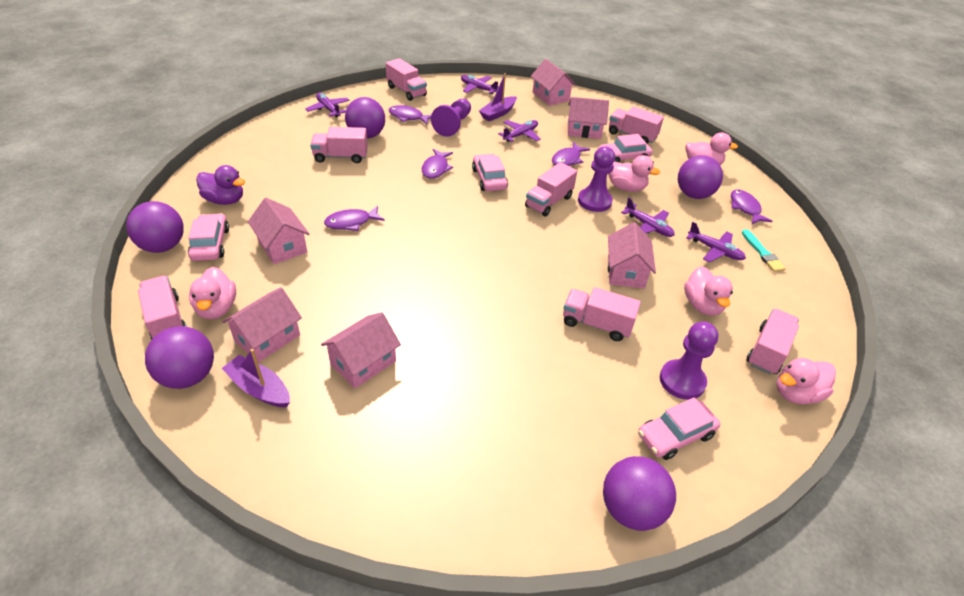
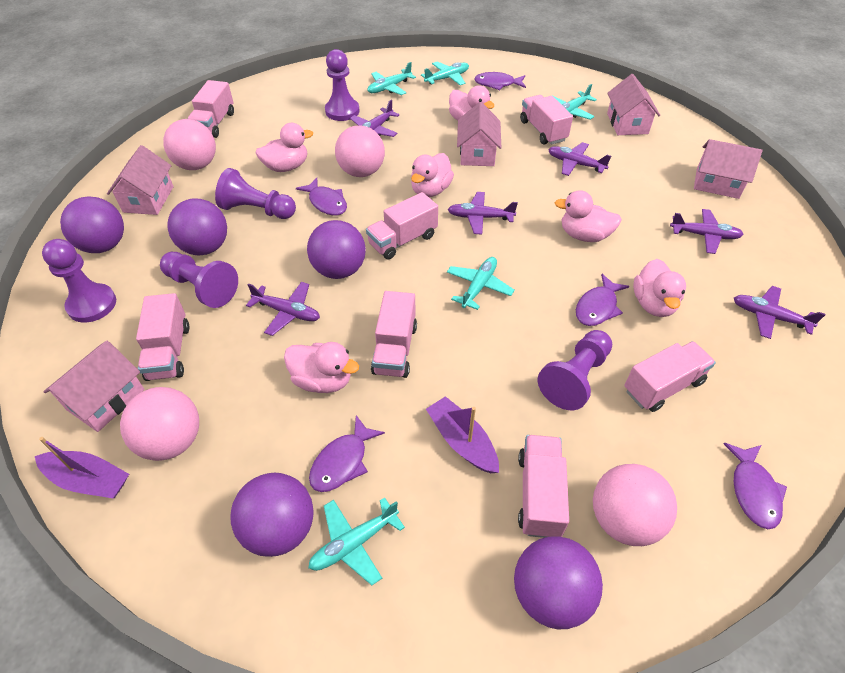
pink ball: 0 -> 4
pink car: 4 -> 0
pink duck: 5 -> 6
pink house: 6 -> 5
purple duck: 1 -> 0
purple pawn: 3 -> 5
purple plane: 5 -> 6
turquoise brush: 1 -> 0
turquoise plane: 0 -> 5

